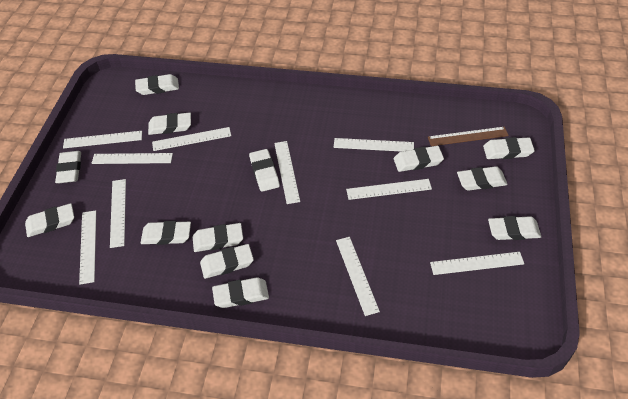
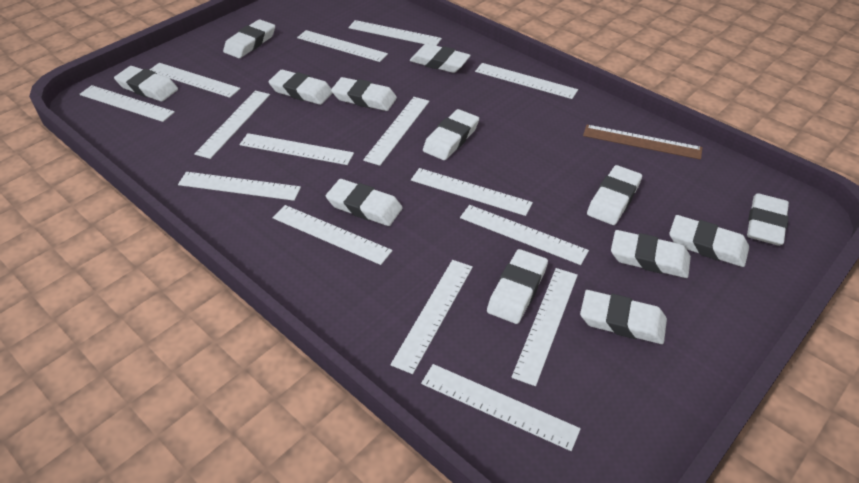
white ruler: 10 -> 15

